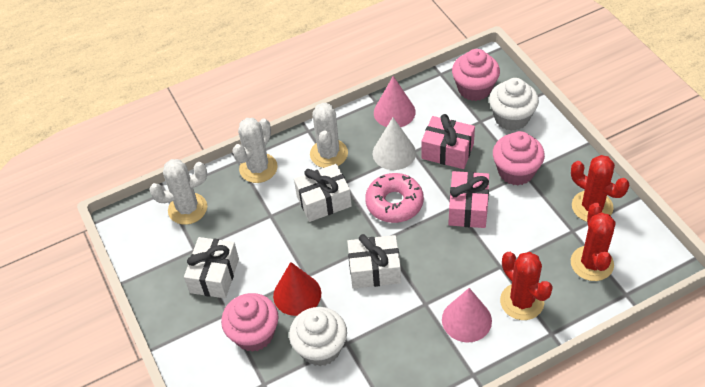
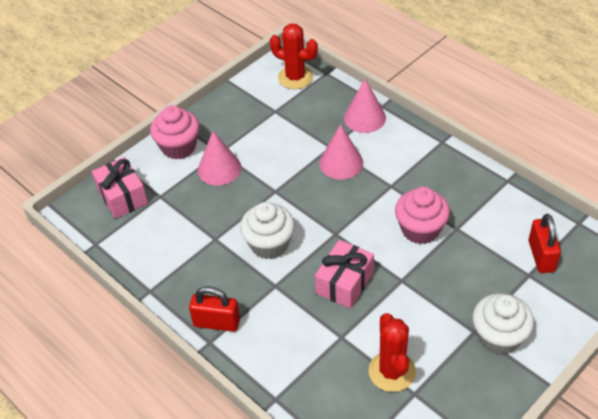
pink cone: 2 -> 3
pink cupcake: 3 -> 2
pink donut: 1 -> 0
red cactus: 3 -> 2
red cone: 1 -> 0
red padlock: 0 -> 2
white cactus: 3 -> 0
white cone: 1 -> 0
white gift: 3 -> 0

